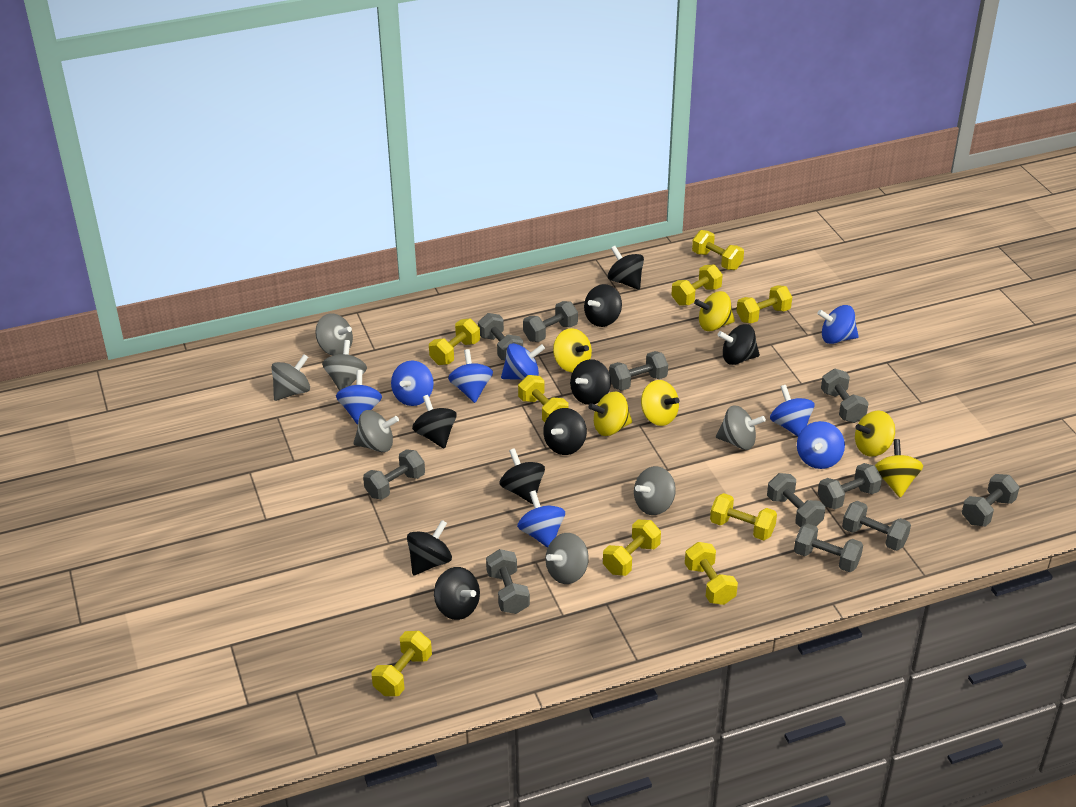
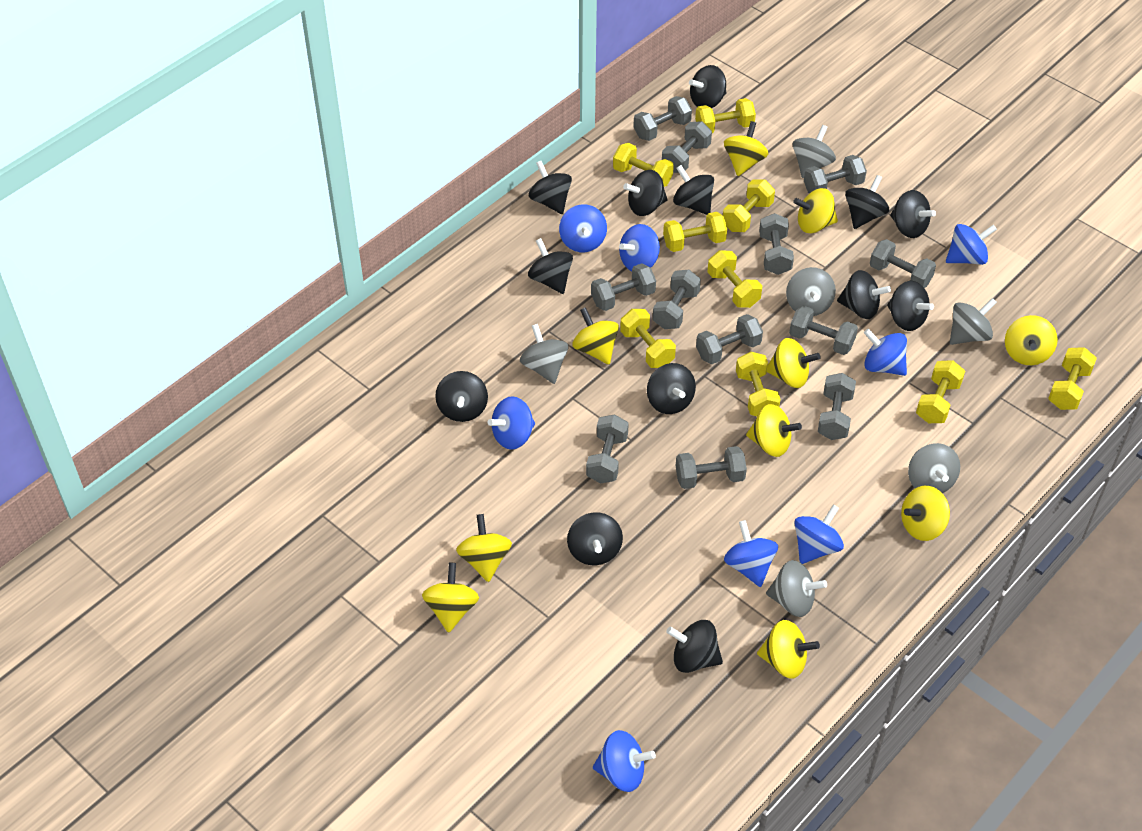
black spinning top: 9 -> 13
grey dumbbell: 11 -> 12
grey spinning top: 7 -> 6
yellow spinning top: 6 -> 10

